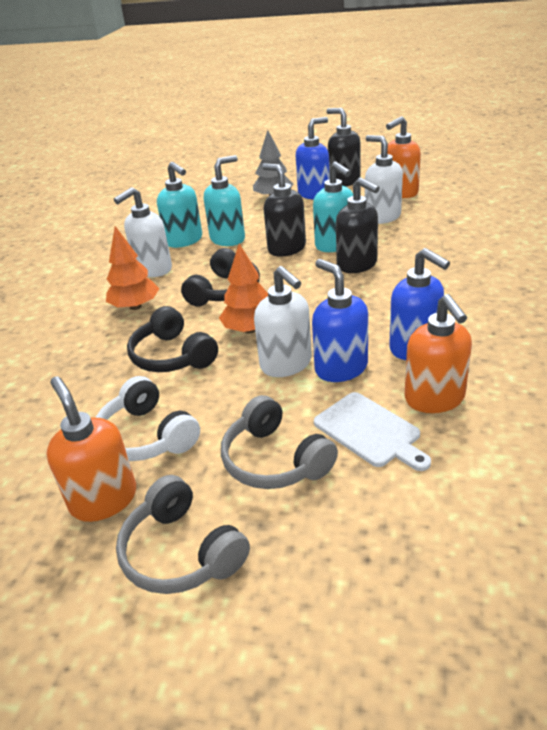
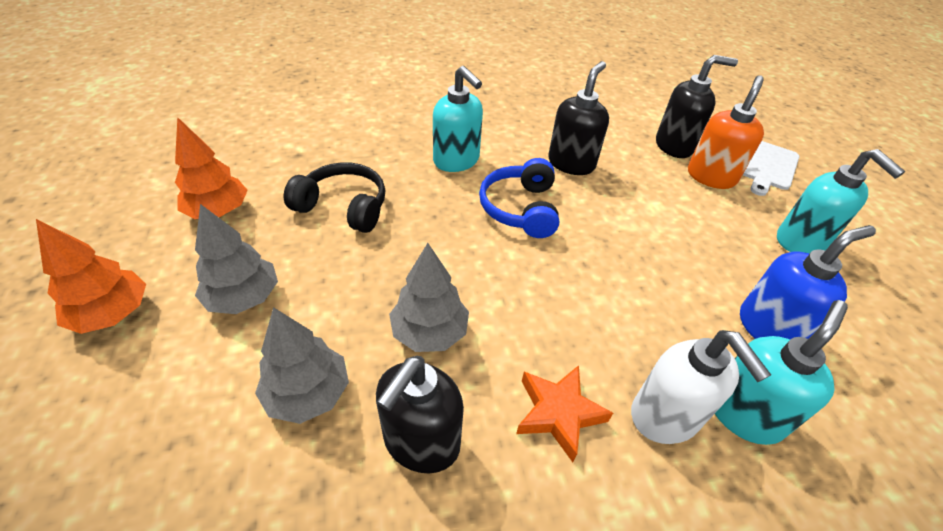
black headphones: 2 -> 1
blue headphones: 0 -> 1
blue soap dispenser: 3 -> 1
grey headphones: 2 -> 0
grey tree: 1 -> 3
orange soap dispenser: 3 -> 1
orange star: 0 -> 1
white headphones: 1 -> 0
white soap dispenser: 3 -> 1

